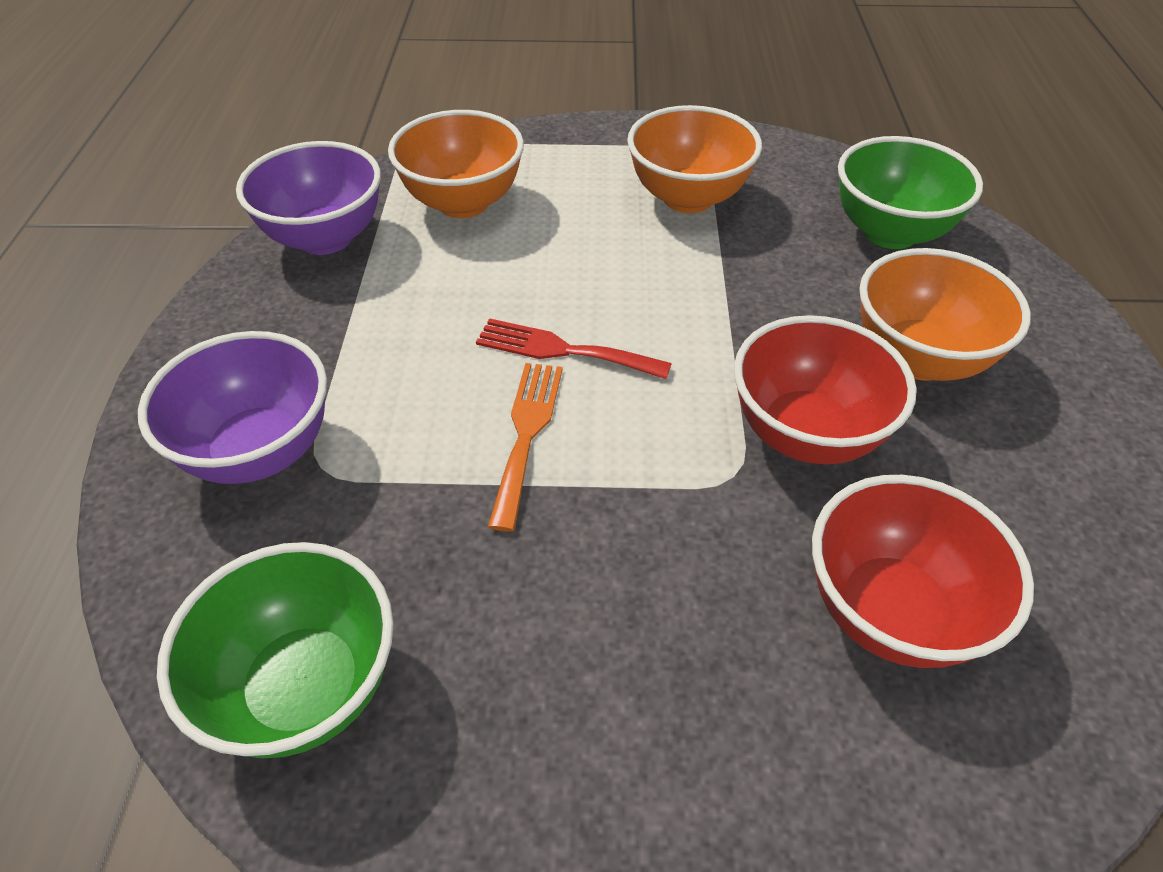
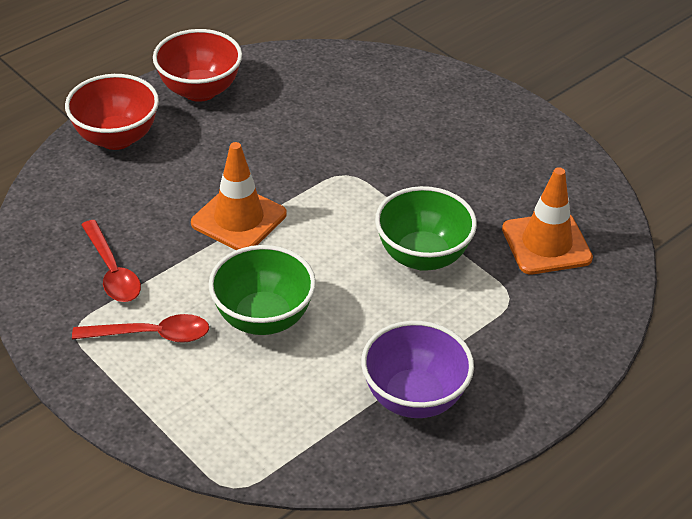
orange bowl: 3 -> 0
orange fork: 1 -> 0
orange traffic cone: 0 -> 2
purple bowl: 2 -> 1
red fork: 1 -> 0
red spoon: 0 -> 2

